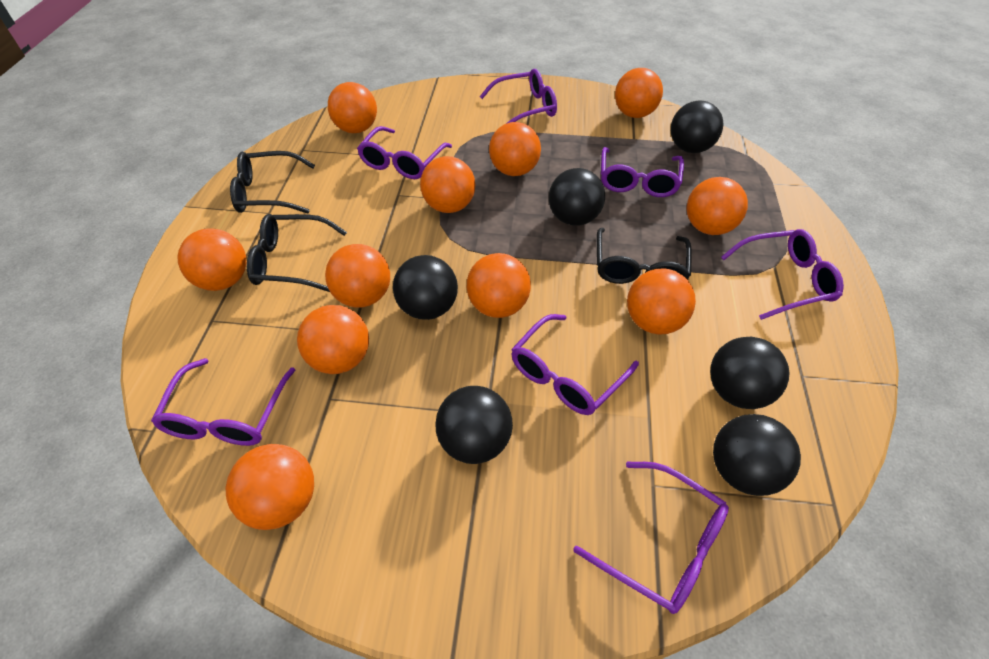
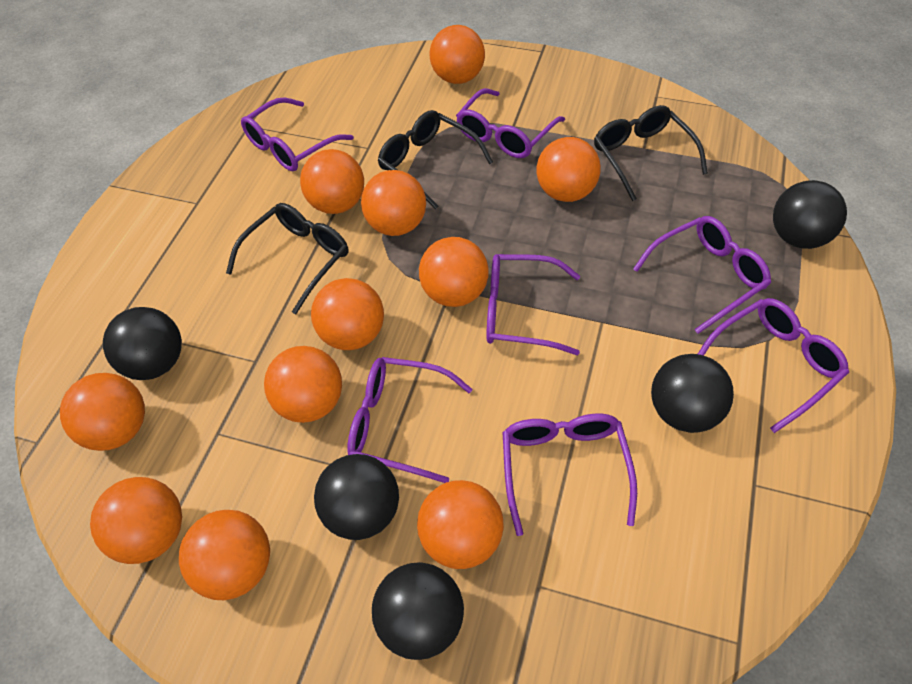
black ball: 6 -> 5

